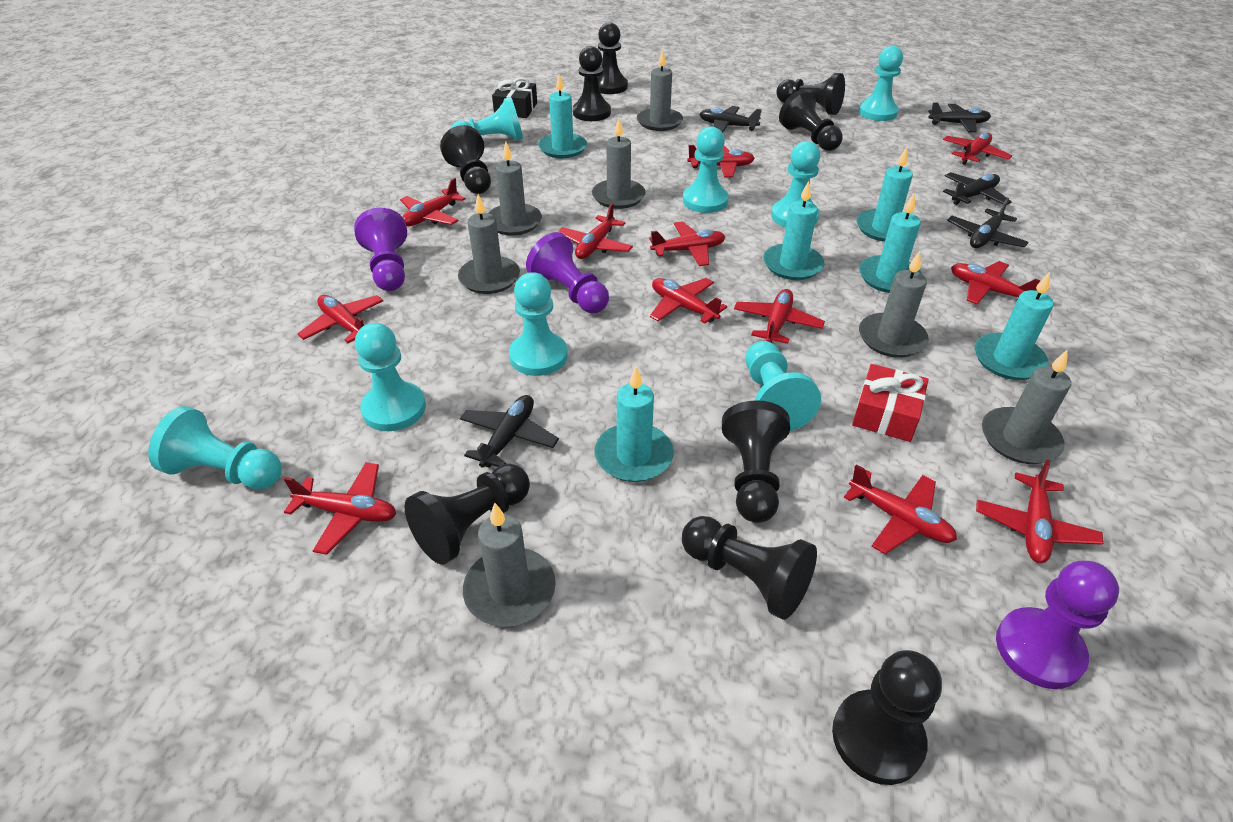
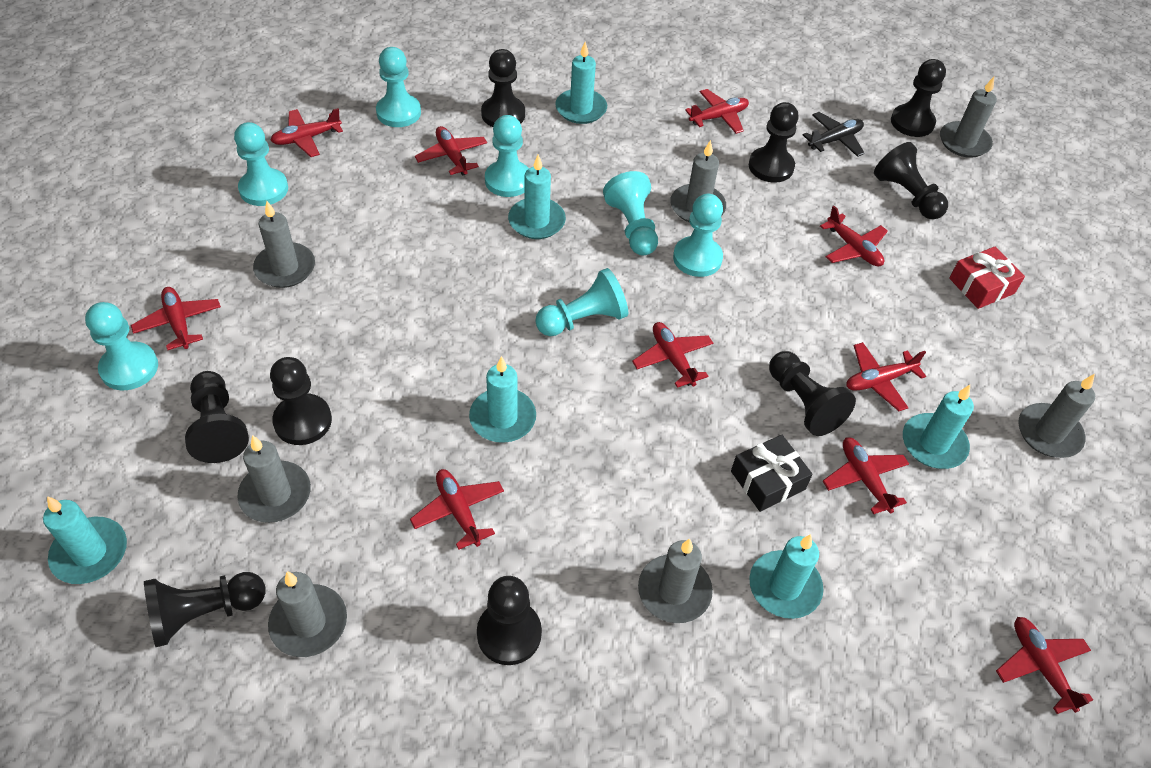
black plane: 5 -> 1
purple pawn: 3 -> 0
red plane: 12 -> 10
turquoise pawn: 8 -> 7

